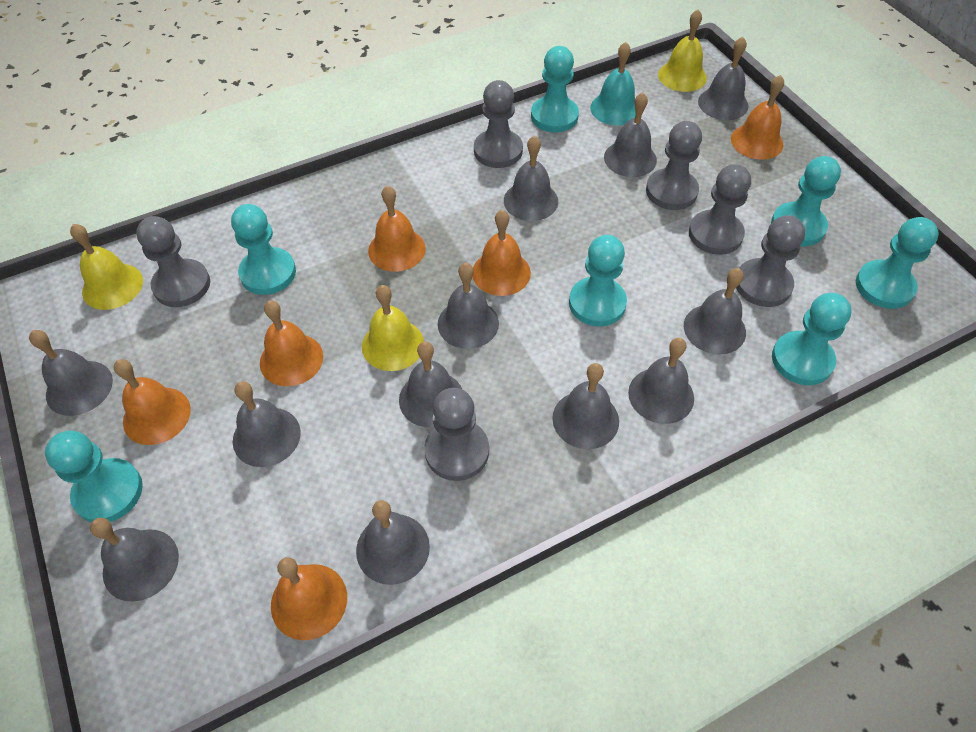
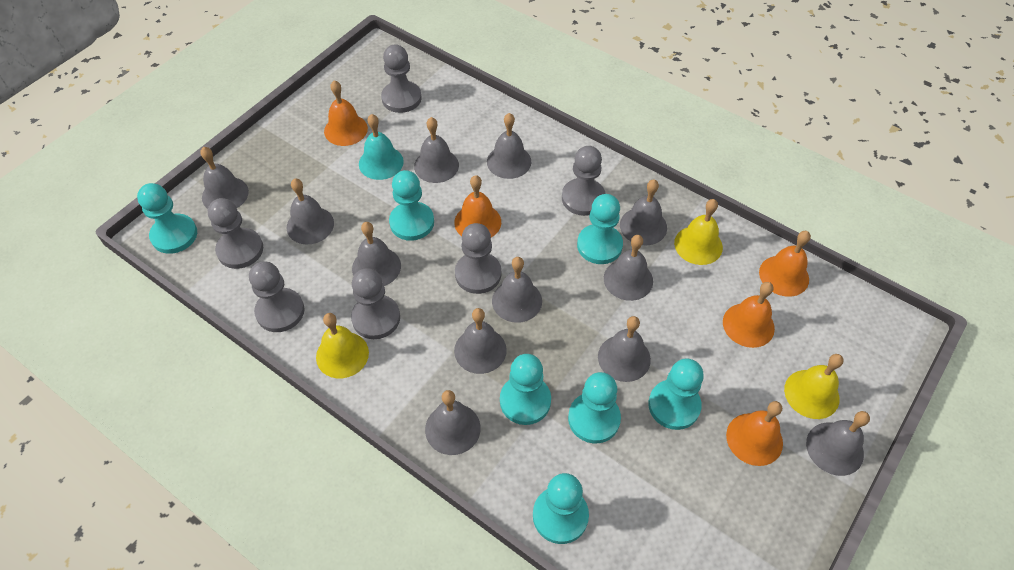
orange bell: 6 -> 5

